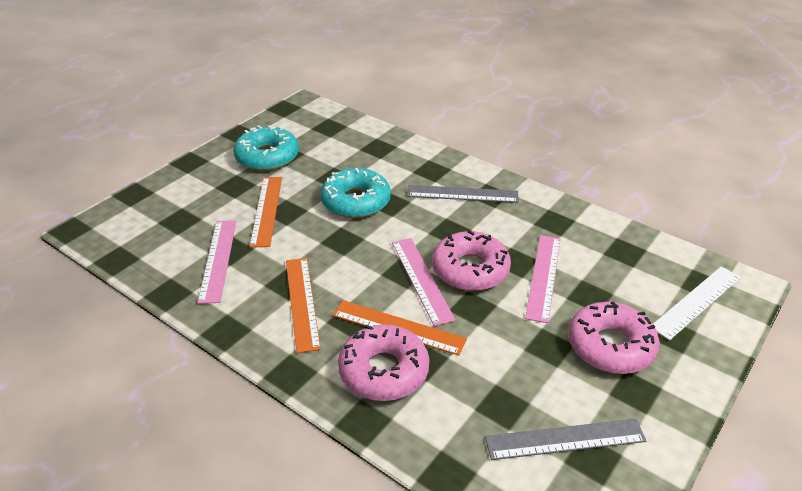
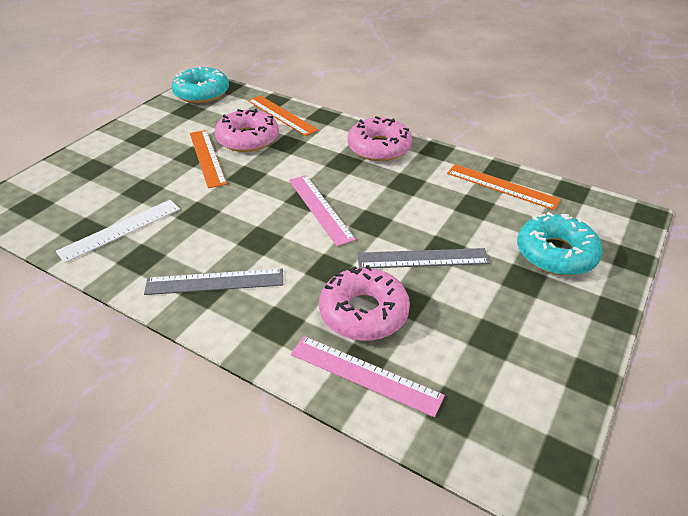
pink ruler: 3 -> 2

